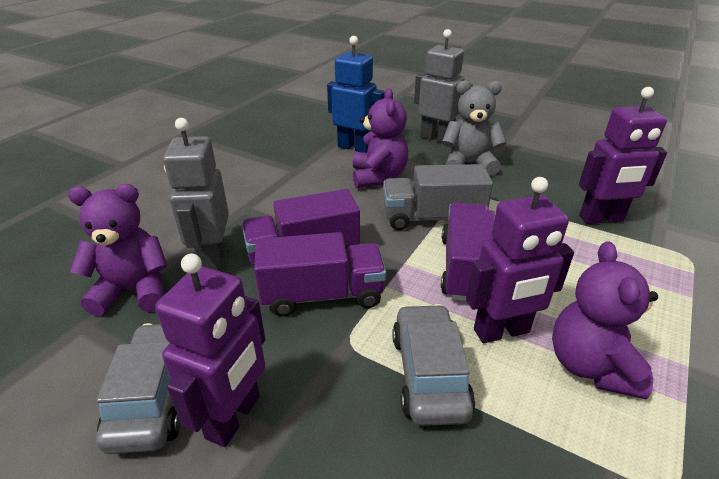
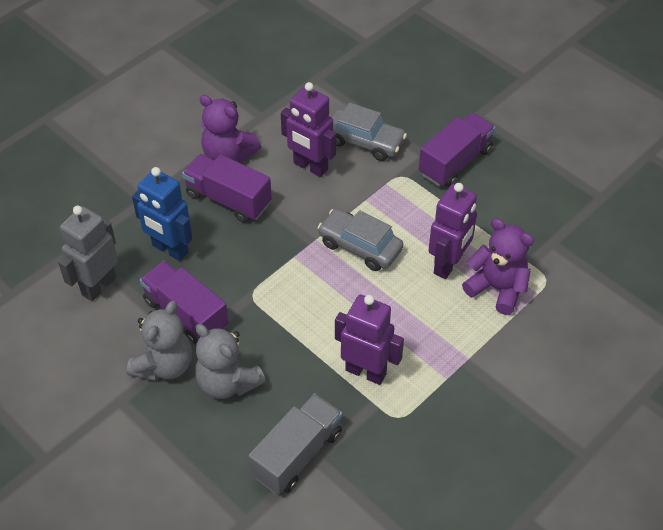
grey robot: 2 -> 1
grey teddy bear: 1 -> 2
purple teddy bear: 3 -> 2

